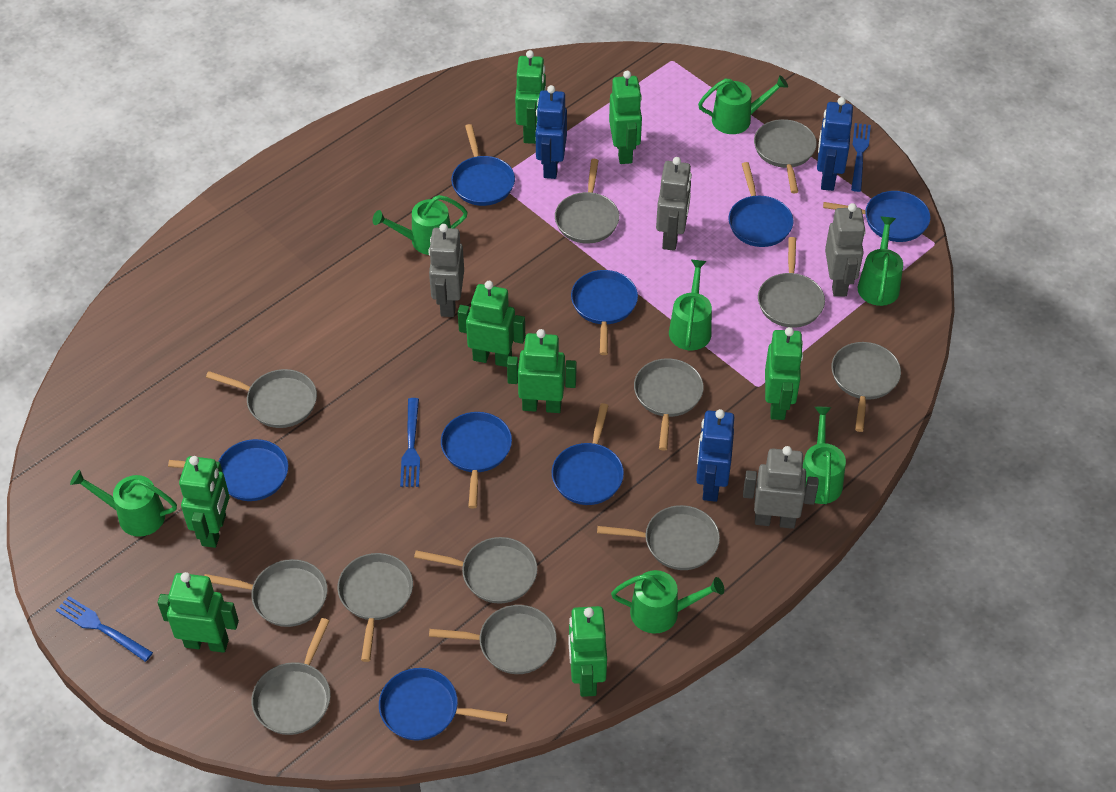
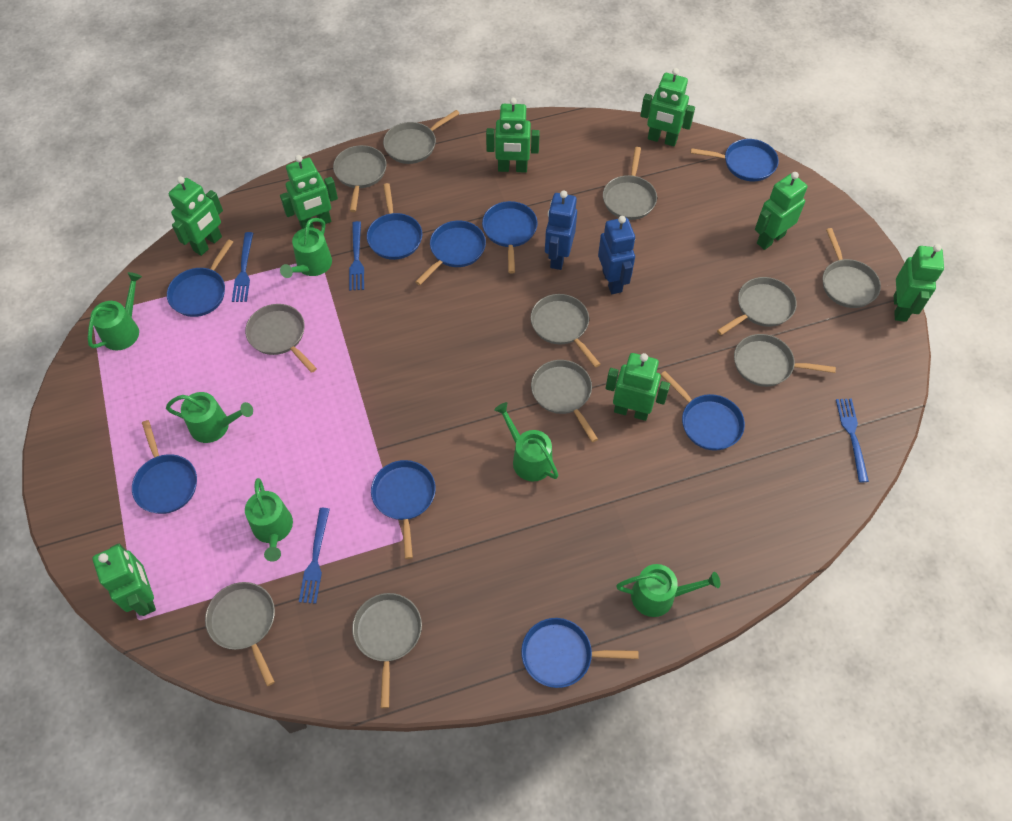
blue fork: 3 -> 4
blue pan: 8 -> 9
blue robot: 3 -> 2
green watering can: 7 -> 6
grey pan: 12 -> 11
grey robot: 4 -> 0

